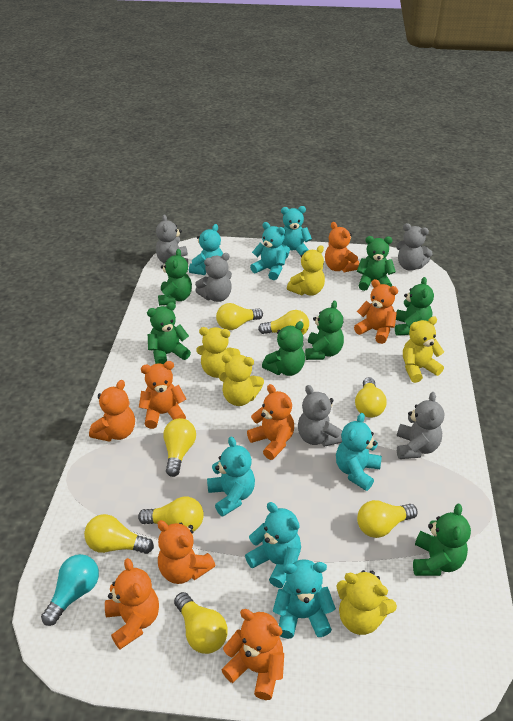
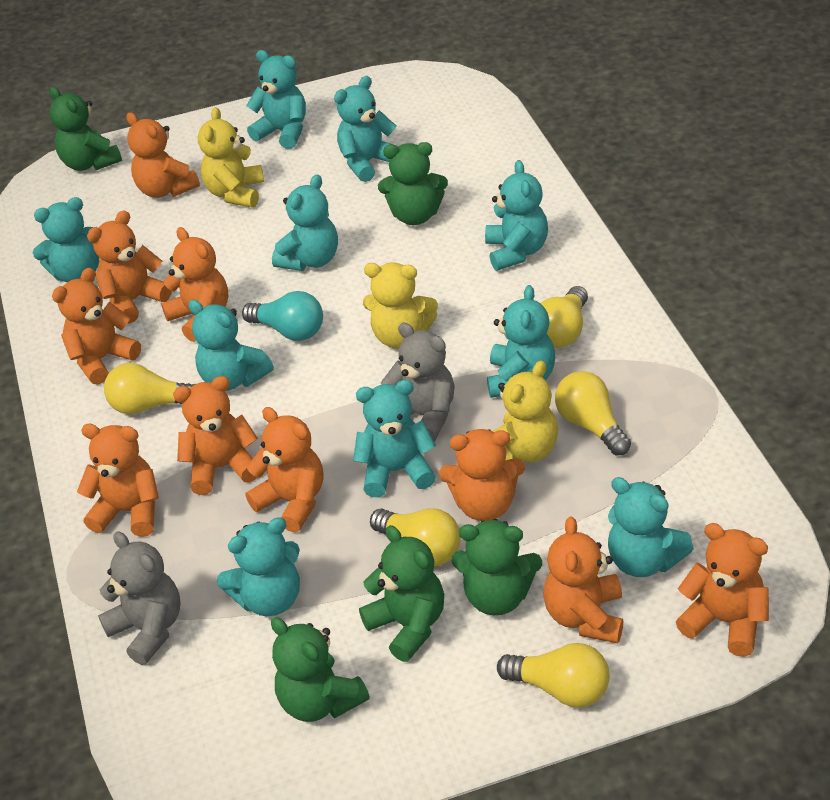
green teddy bear: 7 -> 5
grey teddy bear: 5 -> 2
orange teddy bear: 8 -> 10
turquoise teddy bear: 7 -> 10
yellow light bulb: 8 -> 5
yellow teddy bear: 5 -> 3

